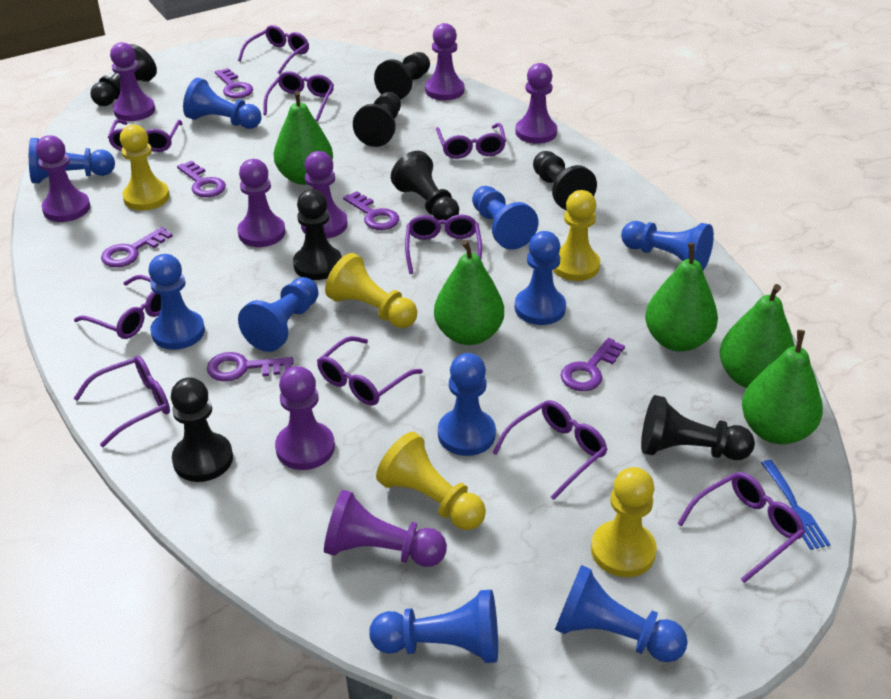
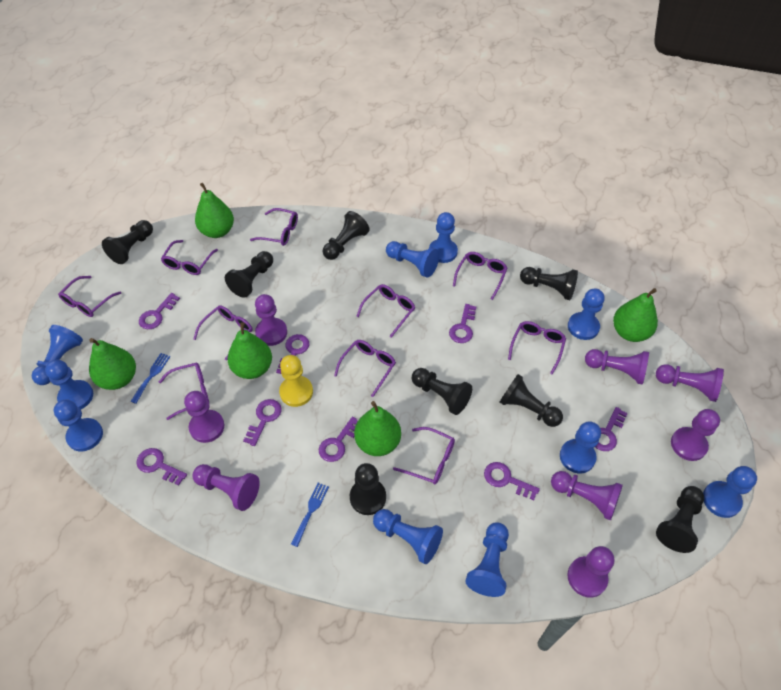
blue fork: 1 -> 2
purple key: 6 -> 8
yellow pawn: 5 -> 1

